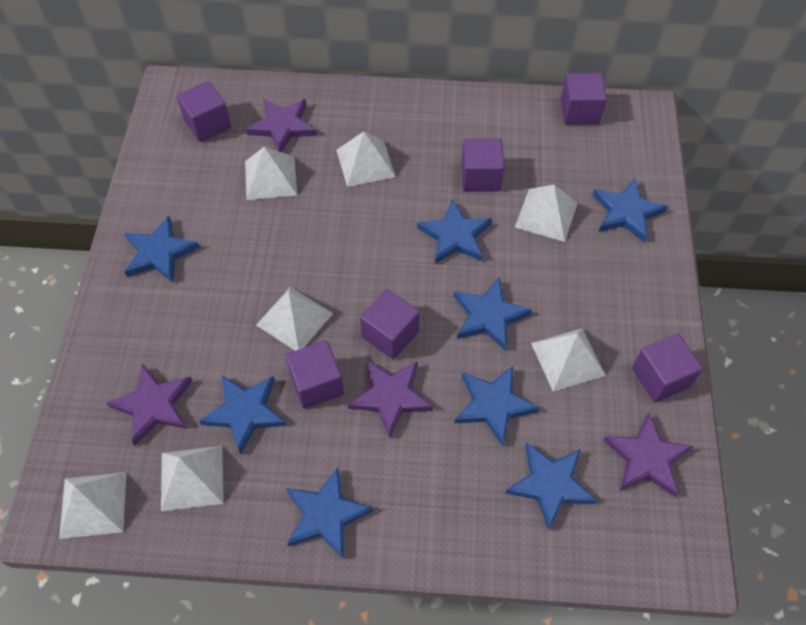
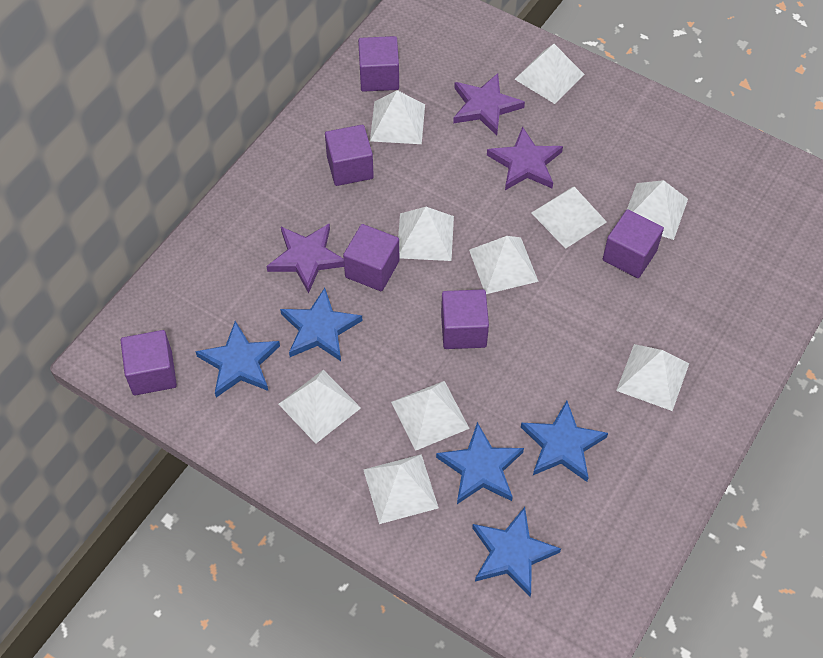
blue star: 8 -> 5
purple star: 4 -> 3
white pyramid: 7 -> 10

